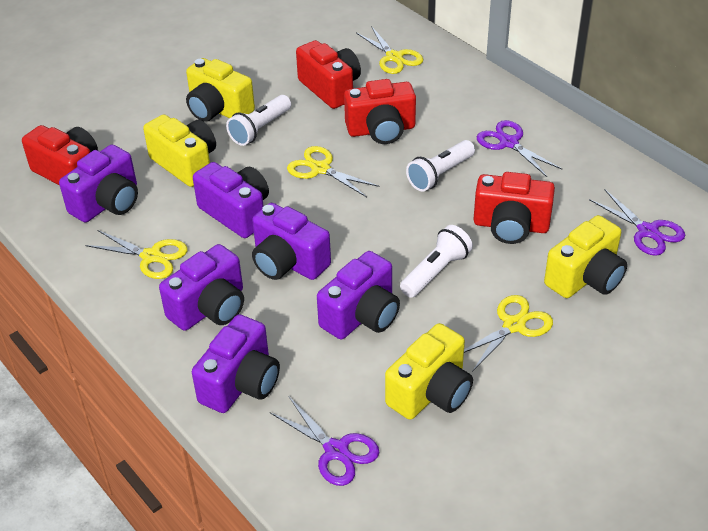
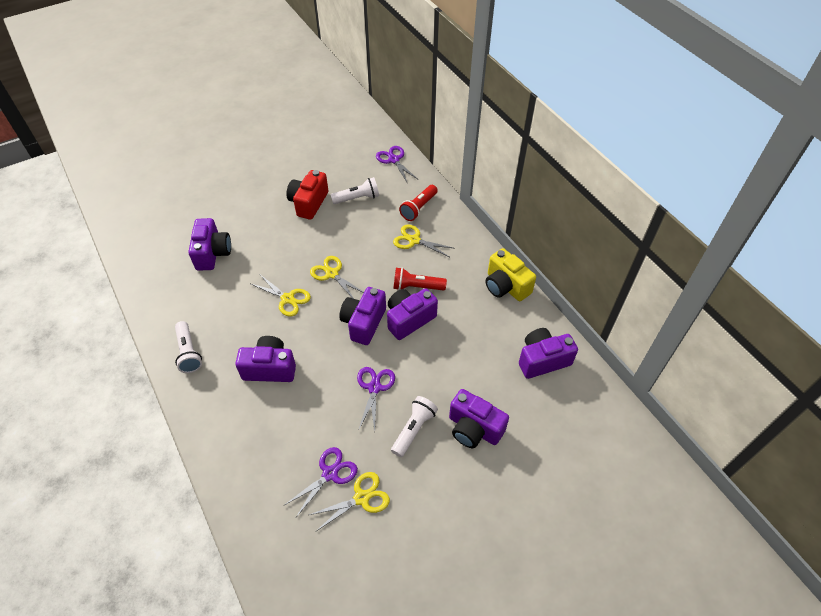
red camera: 4 -> 1
red flashlight: 0 -> 2
yellow camera: 4 -> 1

